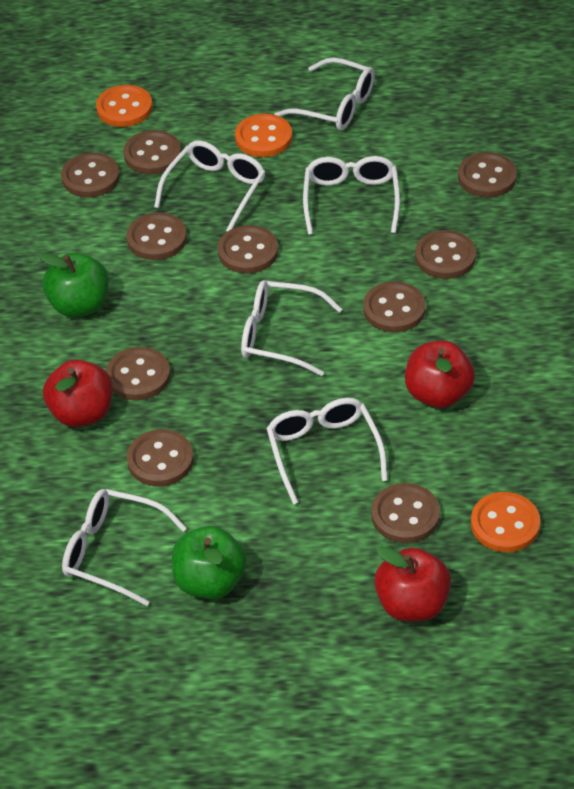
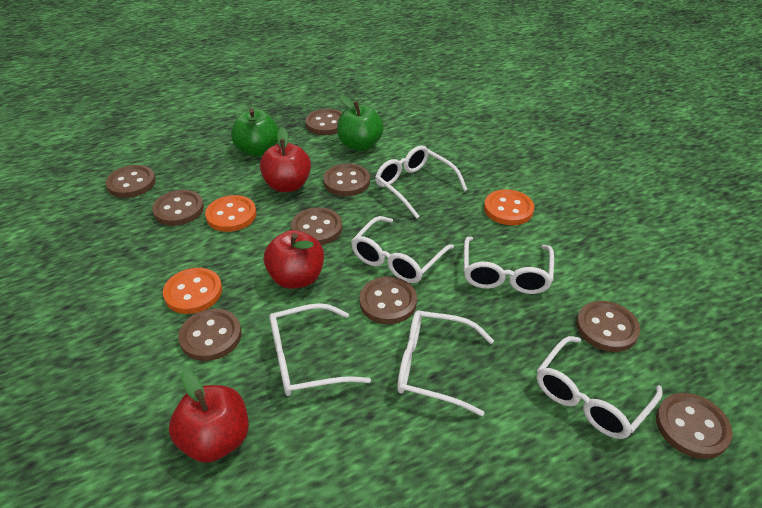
brown button: 10 -> 9

